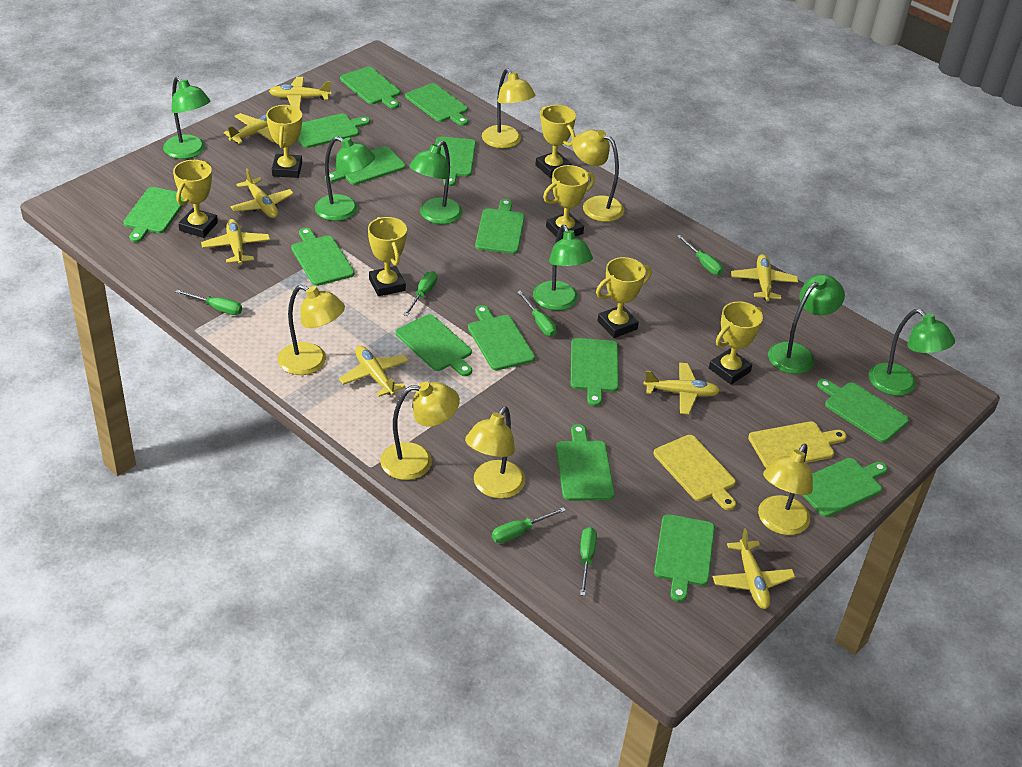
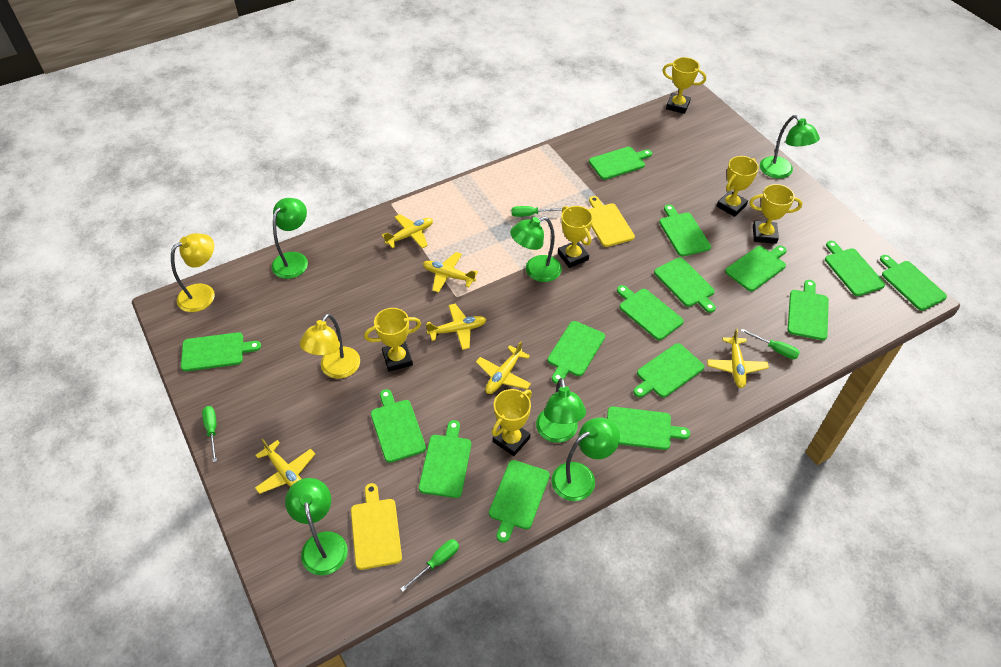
green screwdriver: 6 -> 4
yellow lamp: 6 -> 2
yellow plane: 8 -> 6
yellow trophy: 7 -> 6

